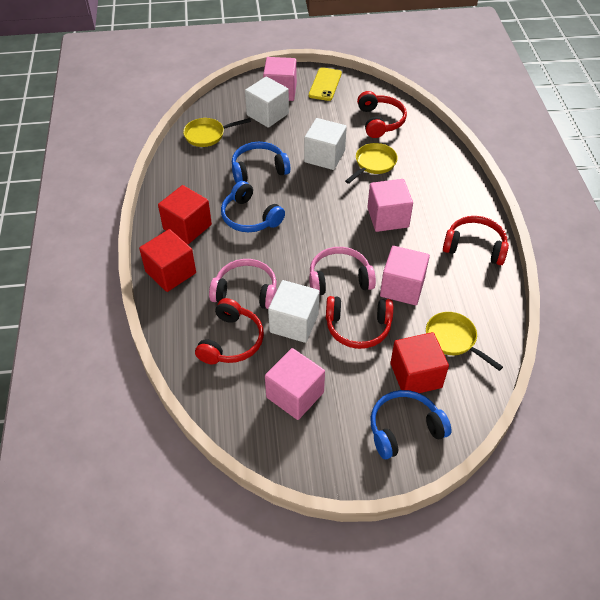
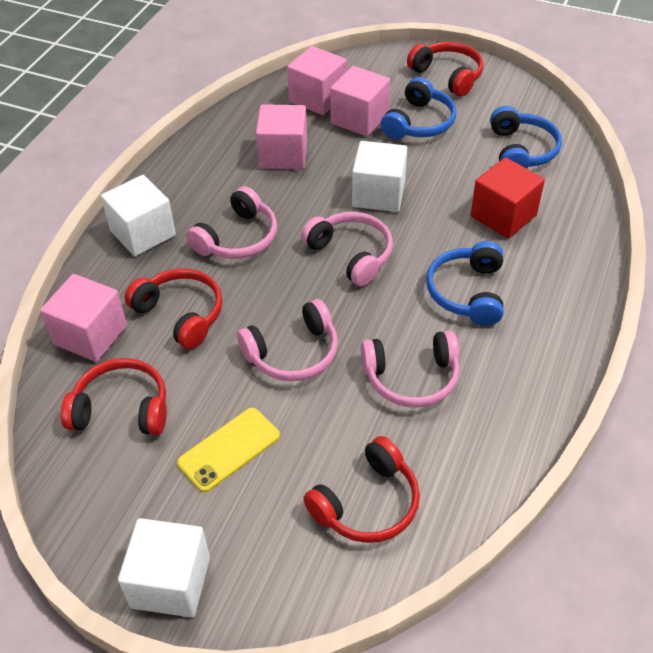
pink headphones: 2 -> 4
red cube: 3 -> 1
yellow pan: 3 -> 0

